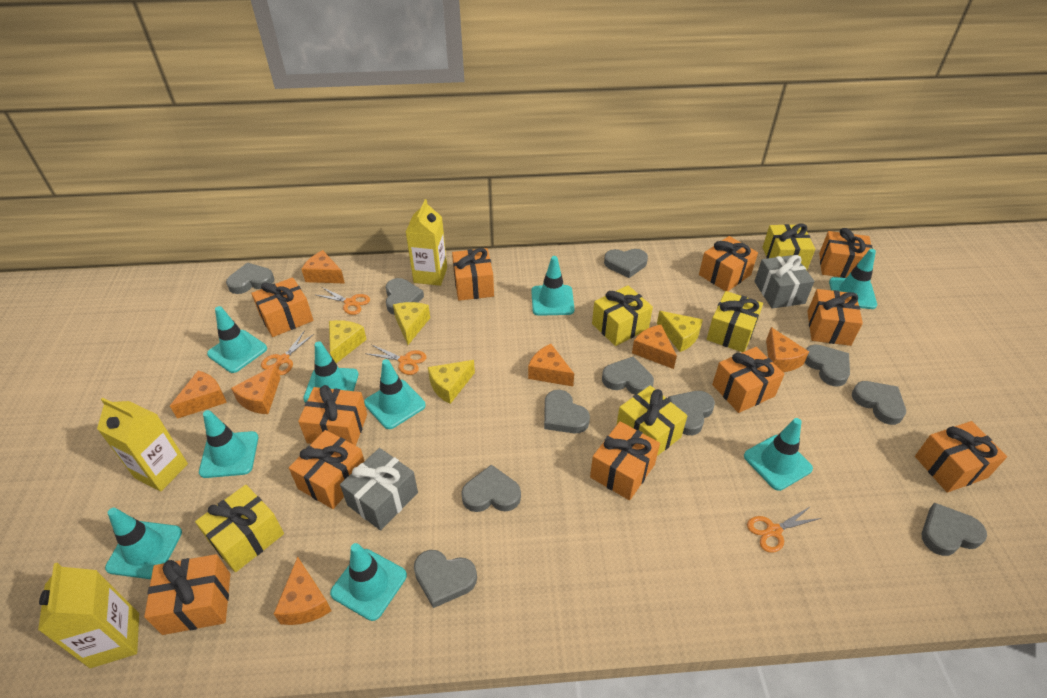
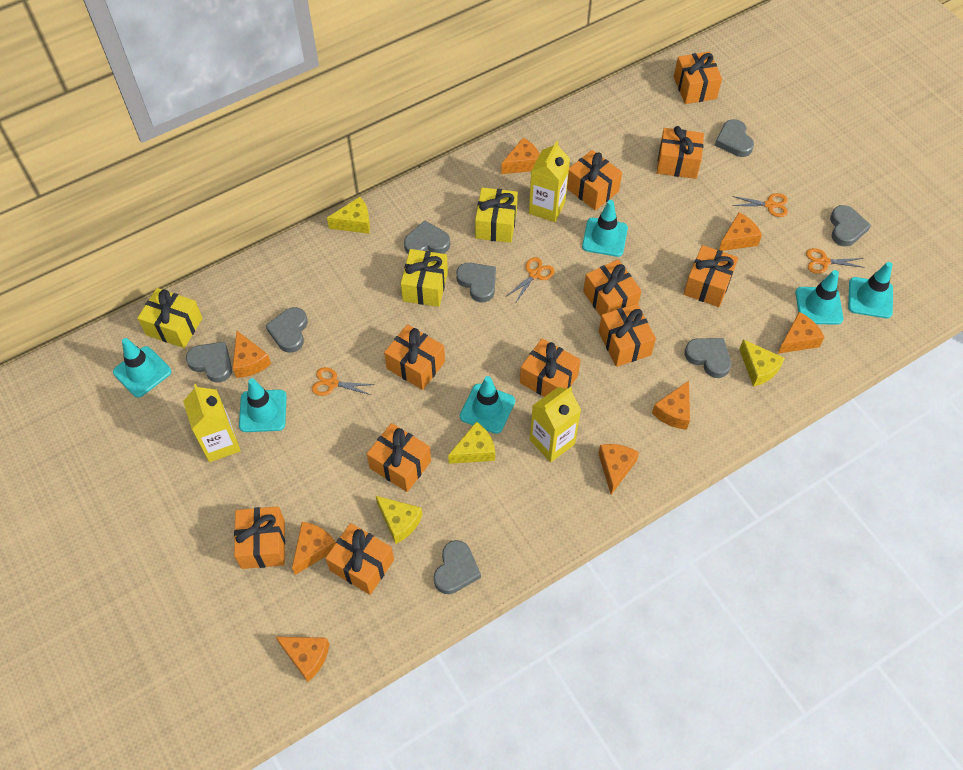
grey gift: 2 -> 0
grey heart: 11 -> 8
orange cheese: 7 -> 8
turquoise traffic cone: 9 -> 6
yellow gift: 5 -> 3

